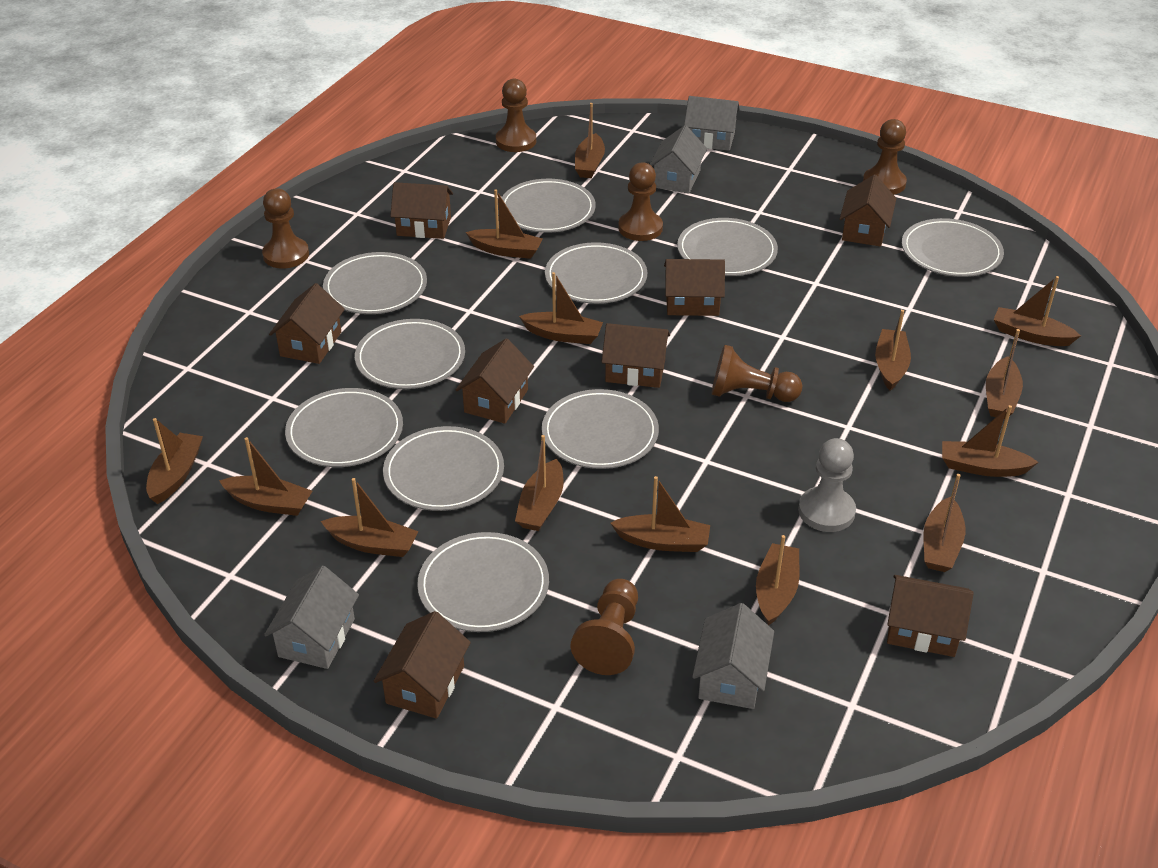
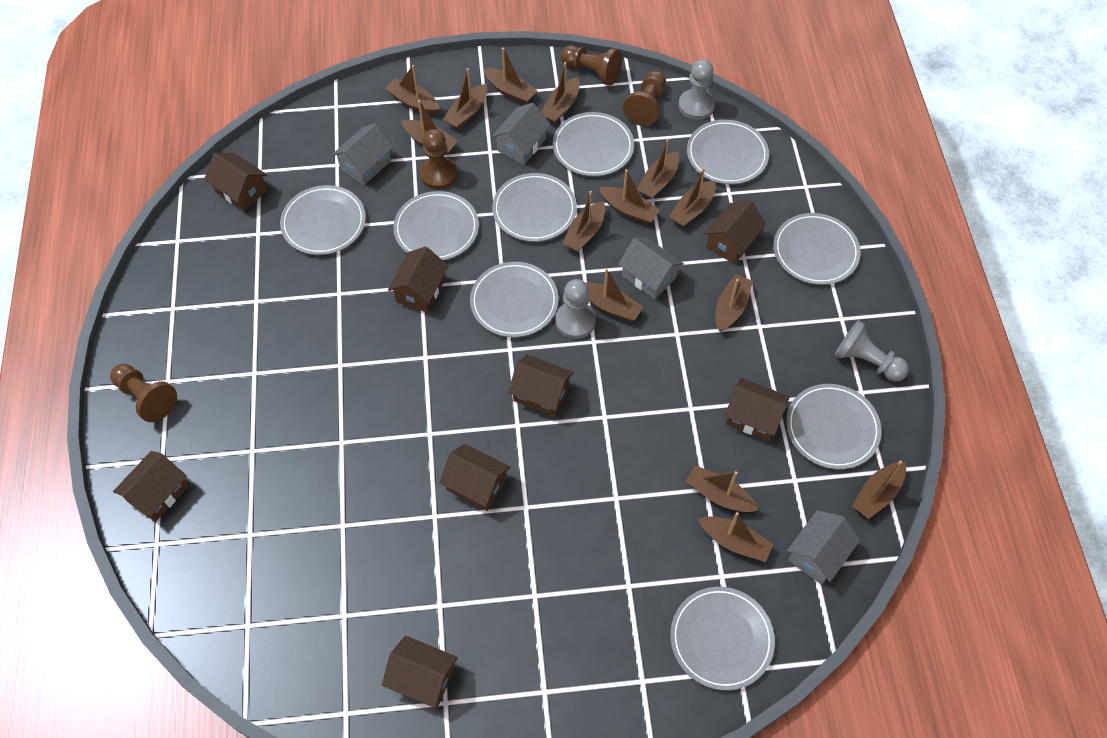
brown pawn: 6 -> 4
grey pawn: 1 -> 3
grey plate: 10 -> 9

